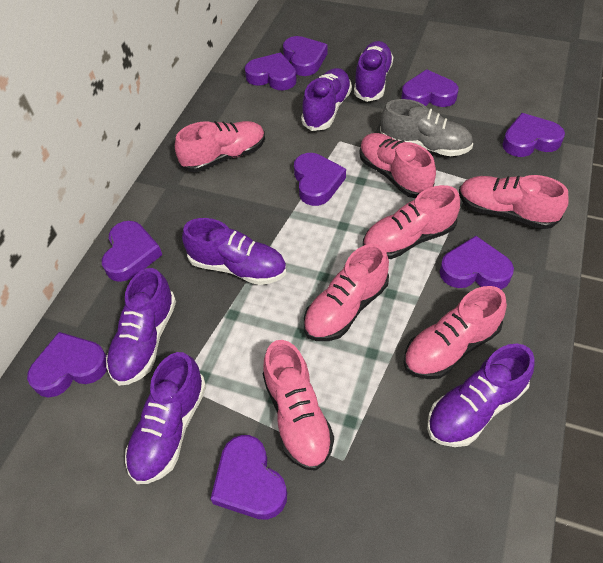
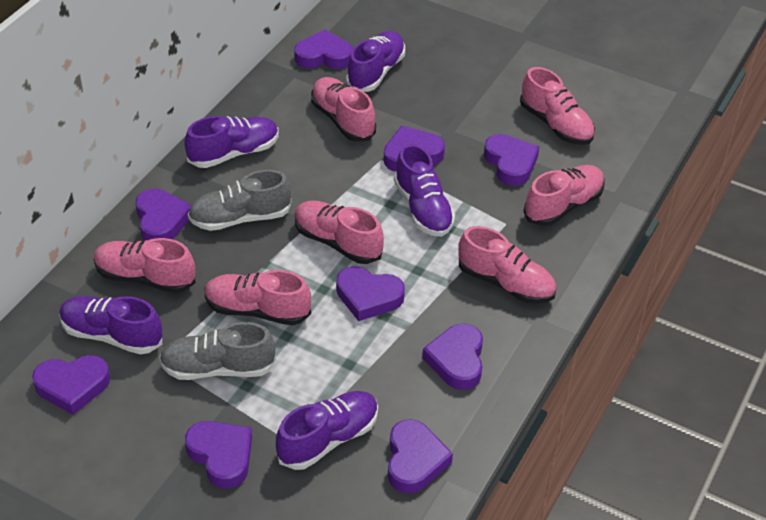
grey shoe: 1 -> 2
purple shoe: 6 -> 5

